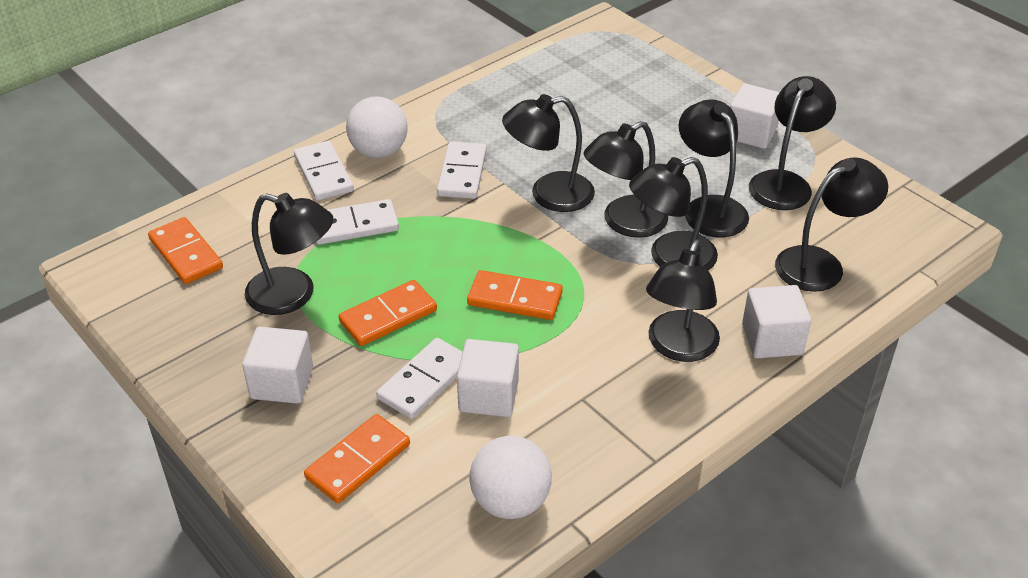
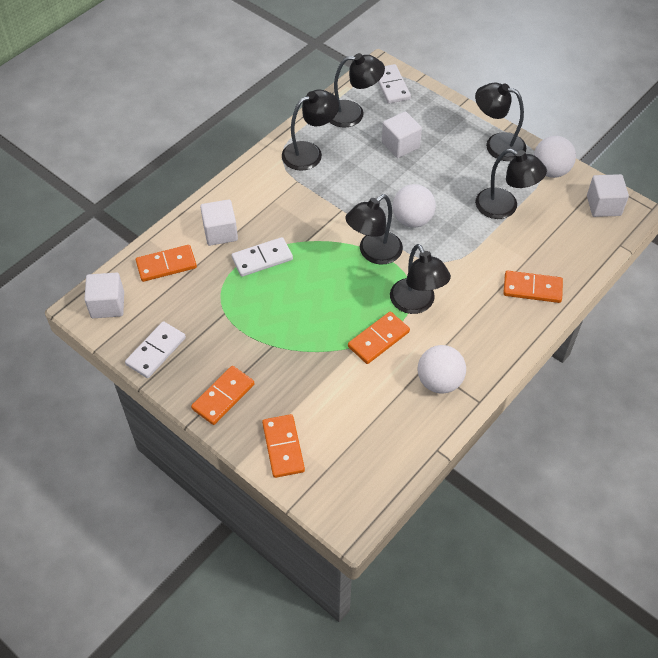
black lamp: 8 -> 6
orange domino: 4 -> 5
white ball: 2 -> 3
white domino: 4 -> 3

